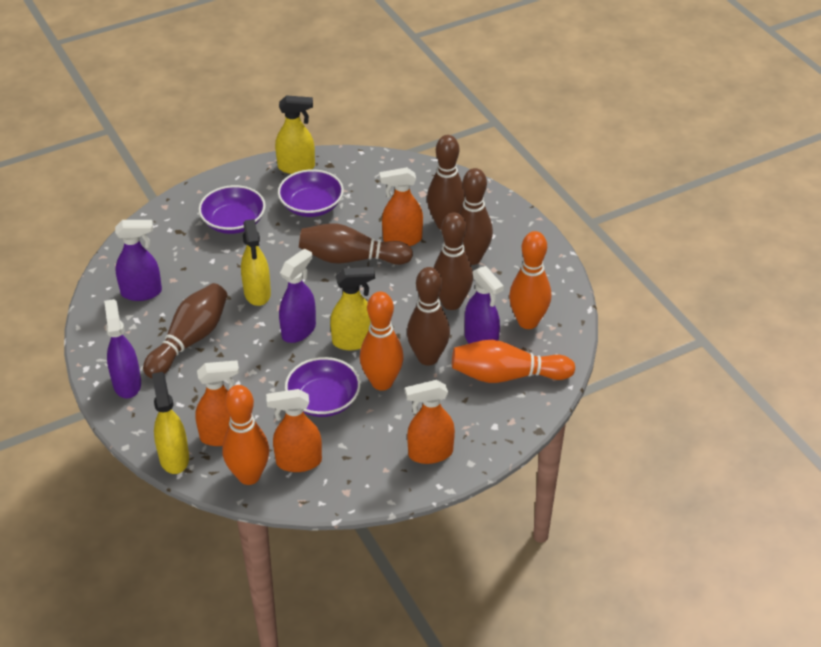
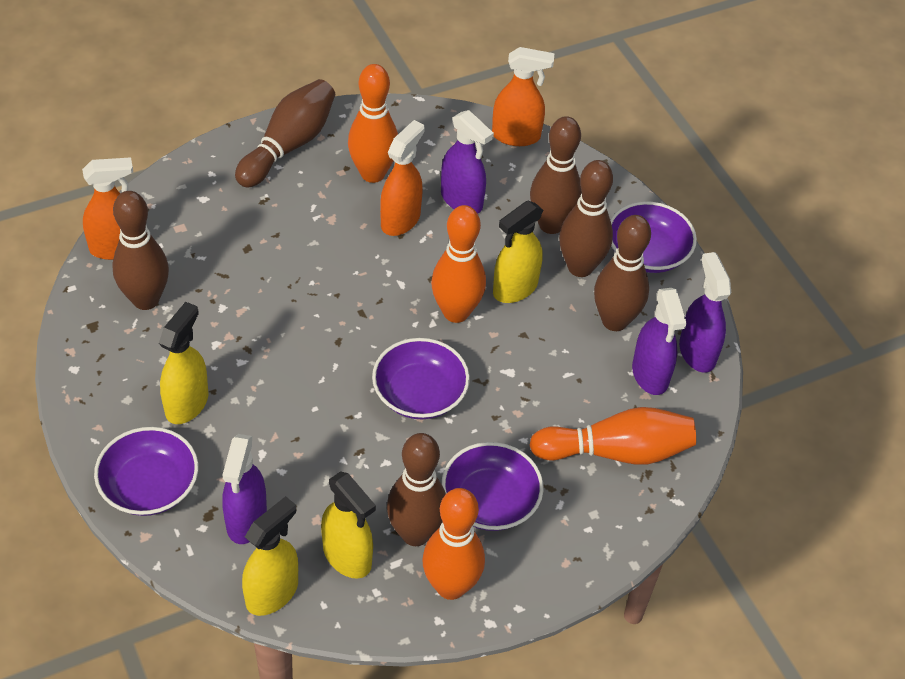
orange spray bottle: 4 -> 3
purple bowl: 3 -> 4

